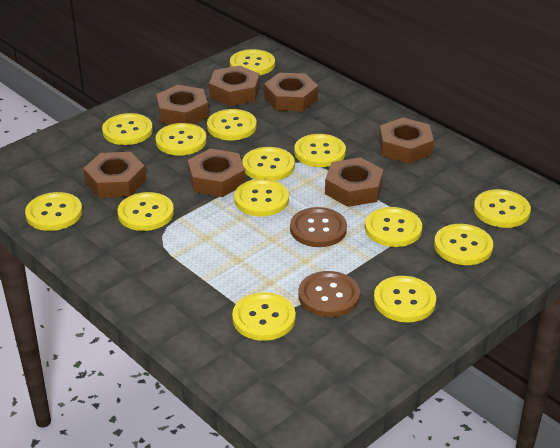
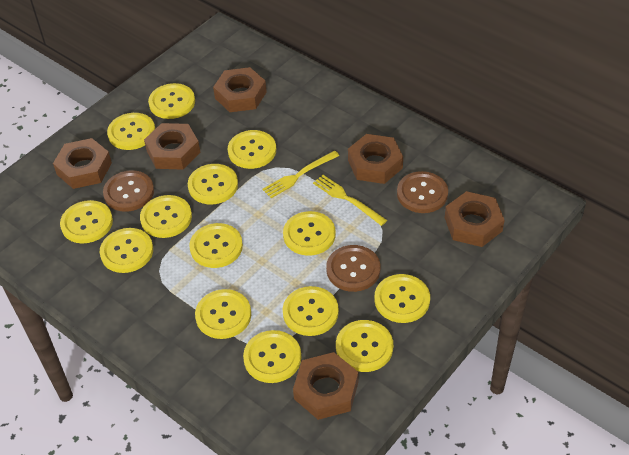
brown button: 2 -> 3
brown nut: 7 -> 6
yellow fork: 0 -> 2

